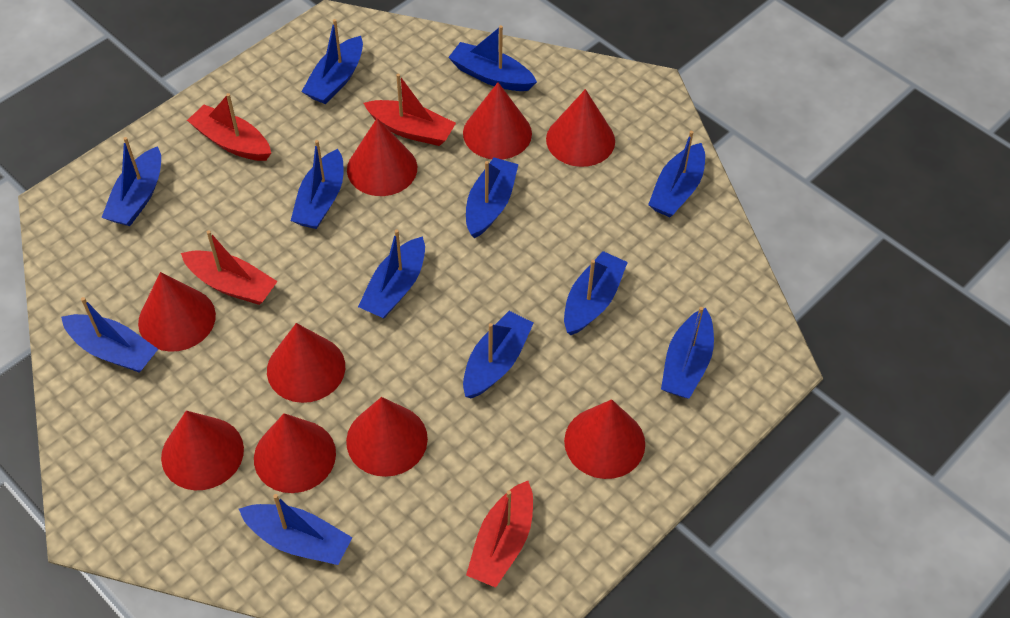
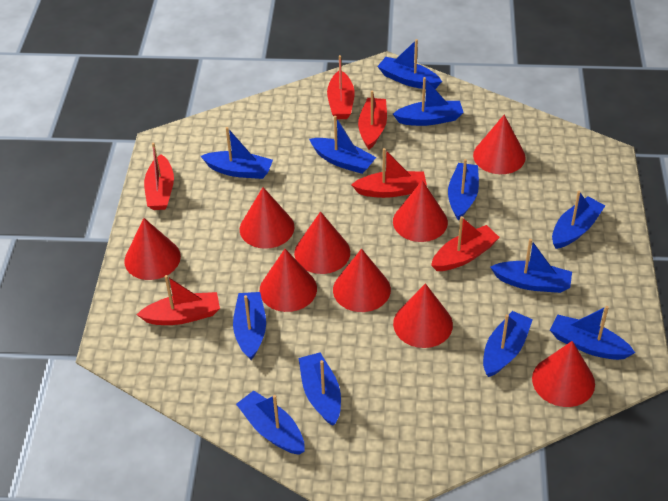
red boat: 4 -> 6

